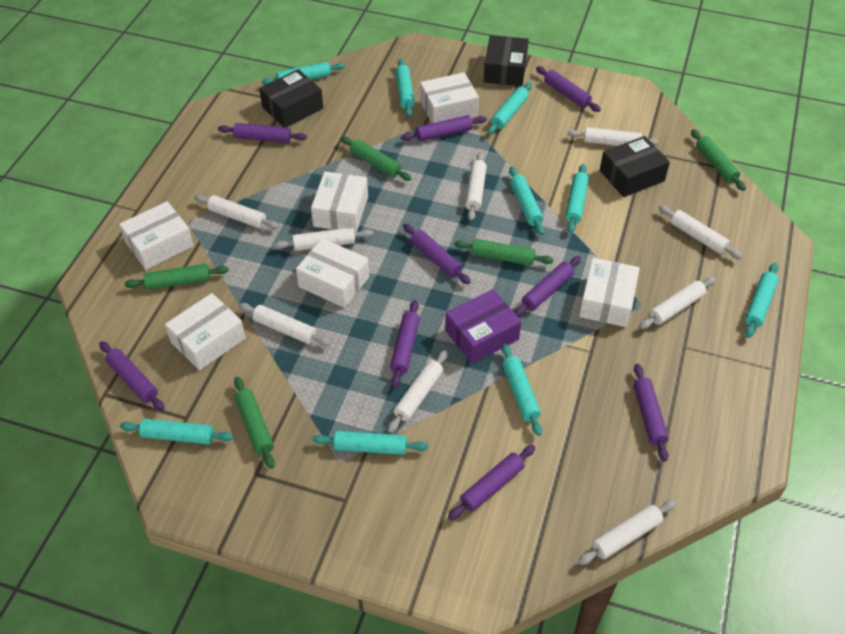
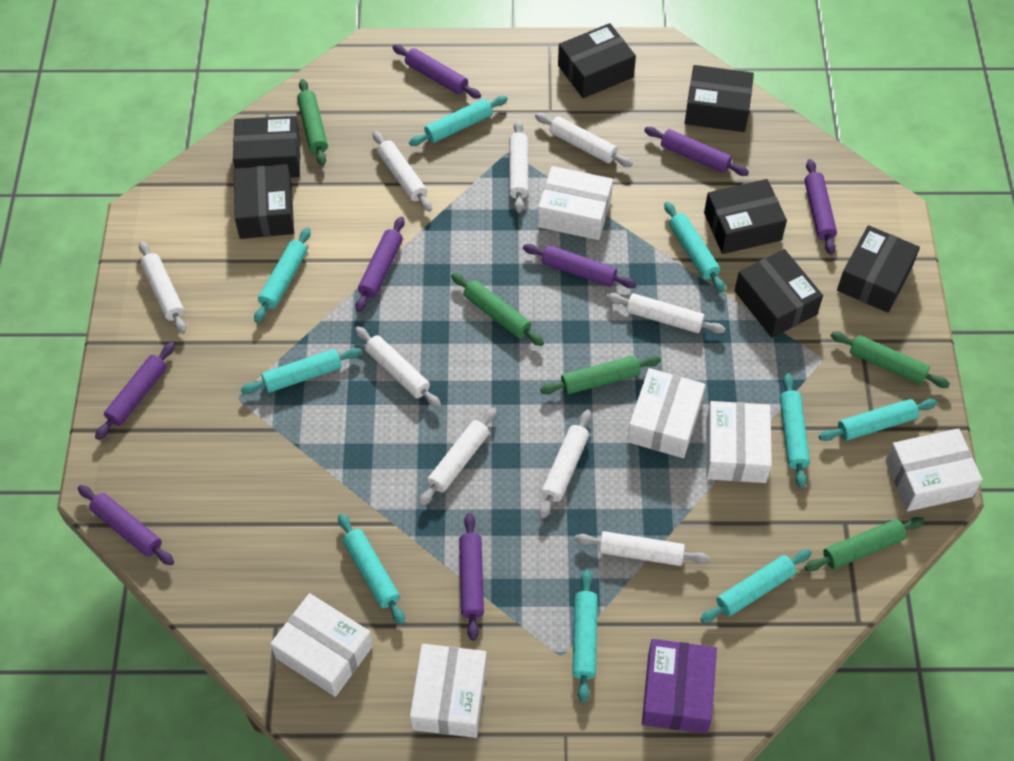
black box: 3 -> 7
purple rolling pin: 9 -> 8

